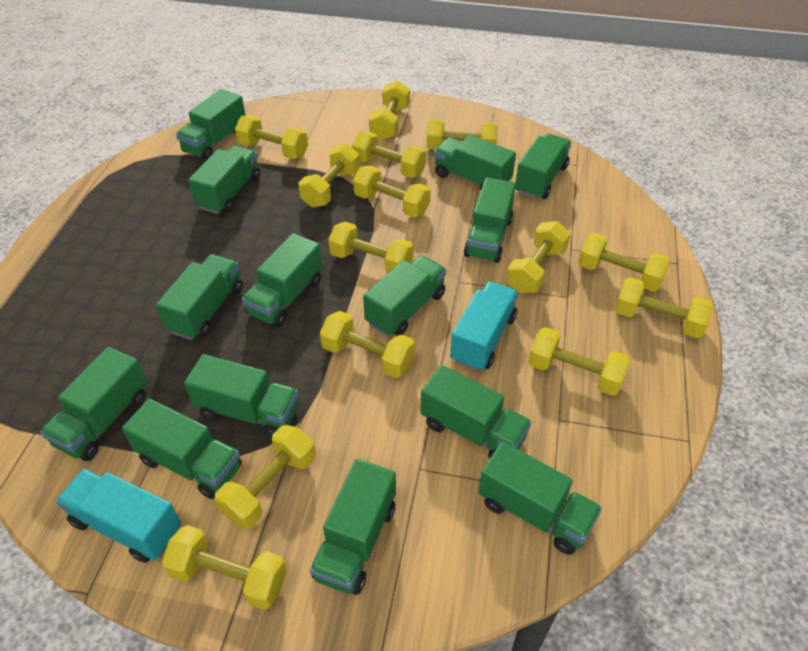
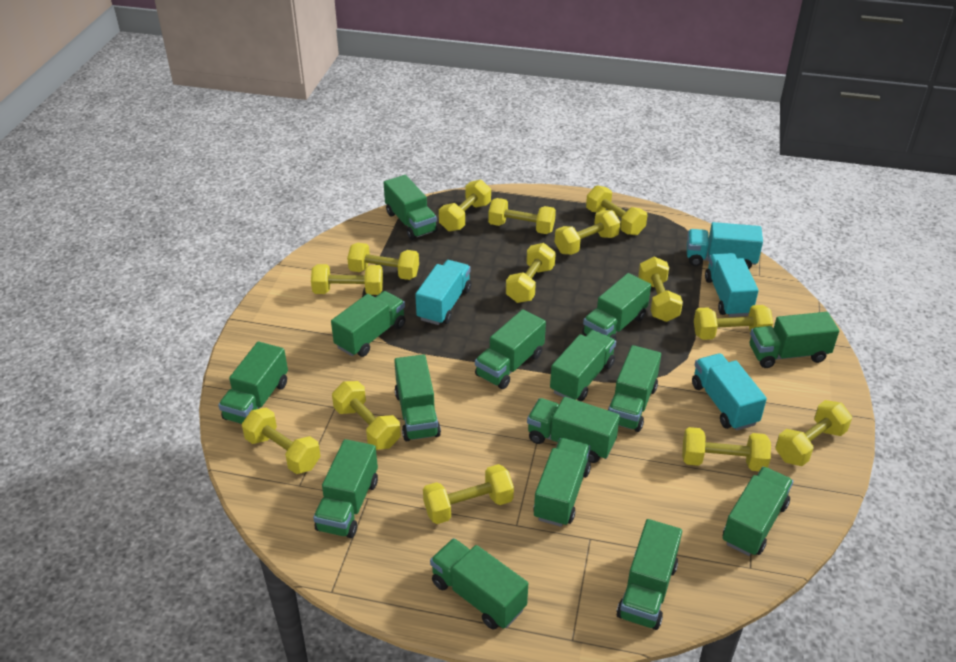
green truck: 14 -> 15
turquoise truck: 2 -> 4

